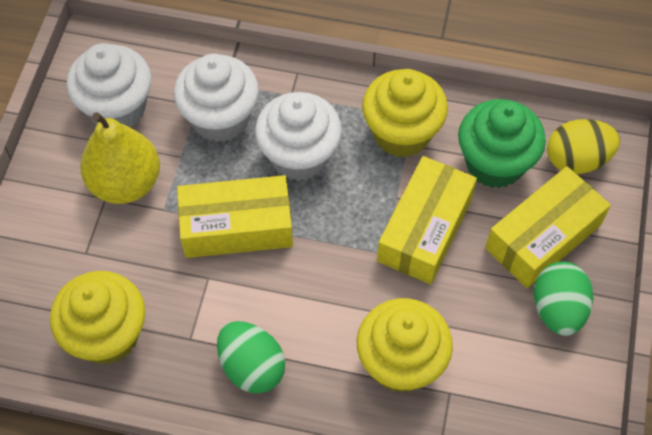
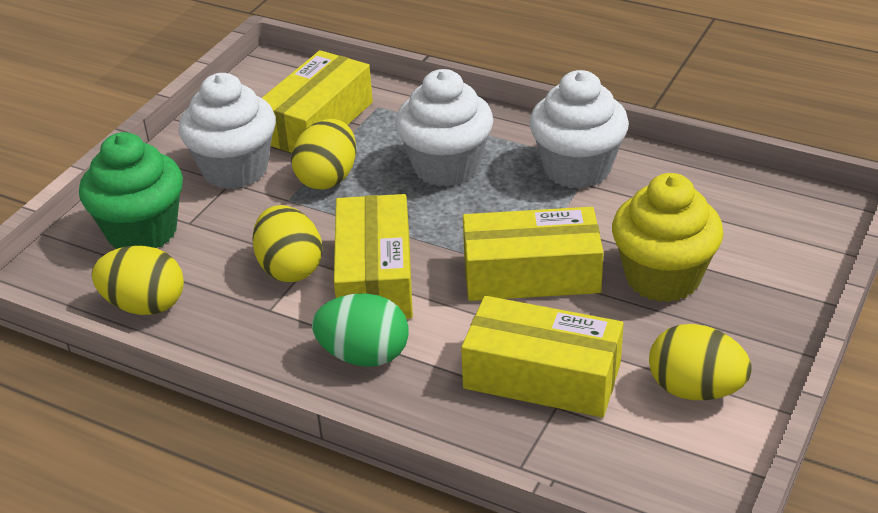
green egg: 2 -> 1
yellow box: 3 -> 4
yellow cupcake: 3 -> 1
yellow egg: 1 -> 4
yellow pear: 1 -> 0

